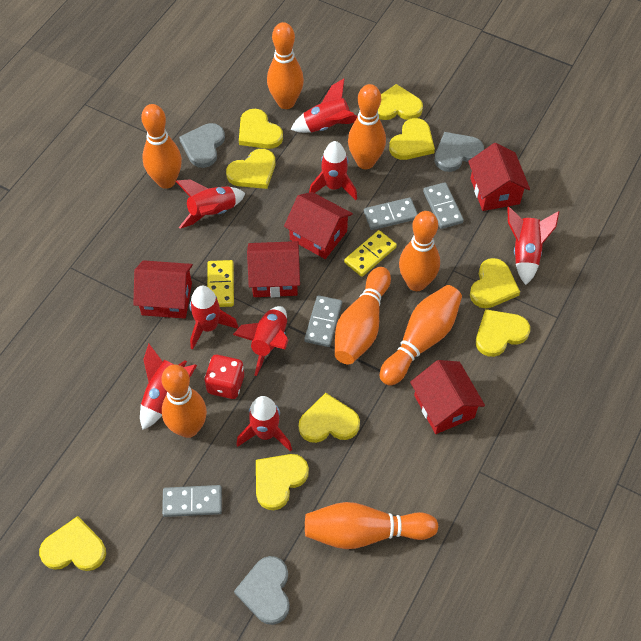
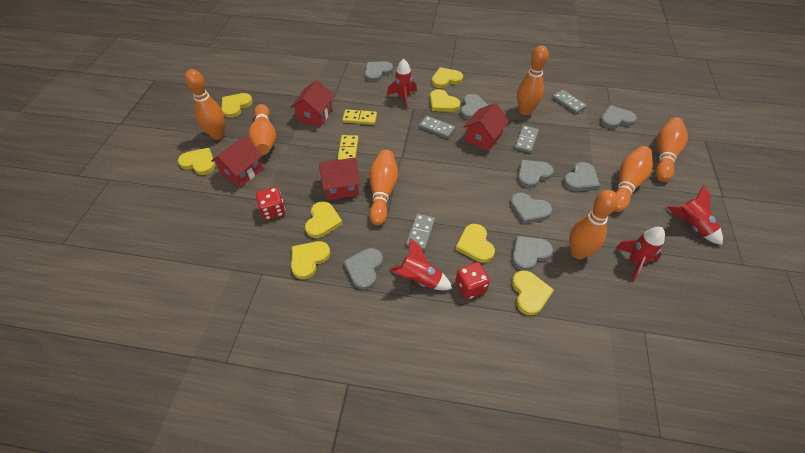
grey heart: 3 -> 8
orange bowling pin: 8 -> 7
red dice: 1 -> 2
red house: 5 -> 4
red rocket: 8 -> 4
yellow heart: 9 -> 8

